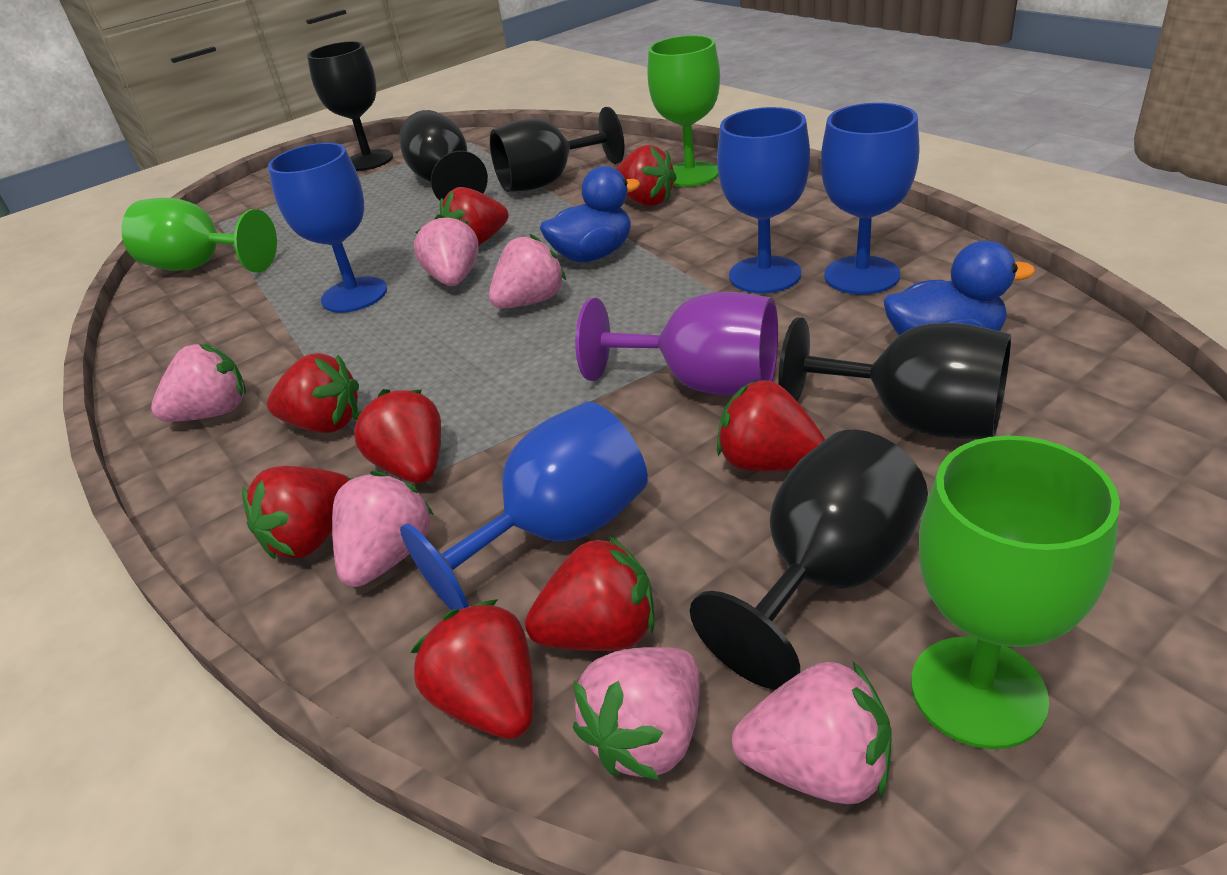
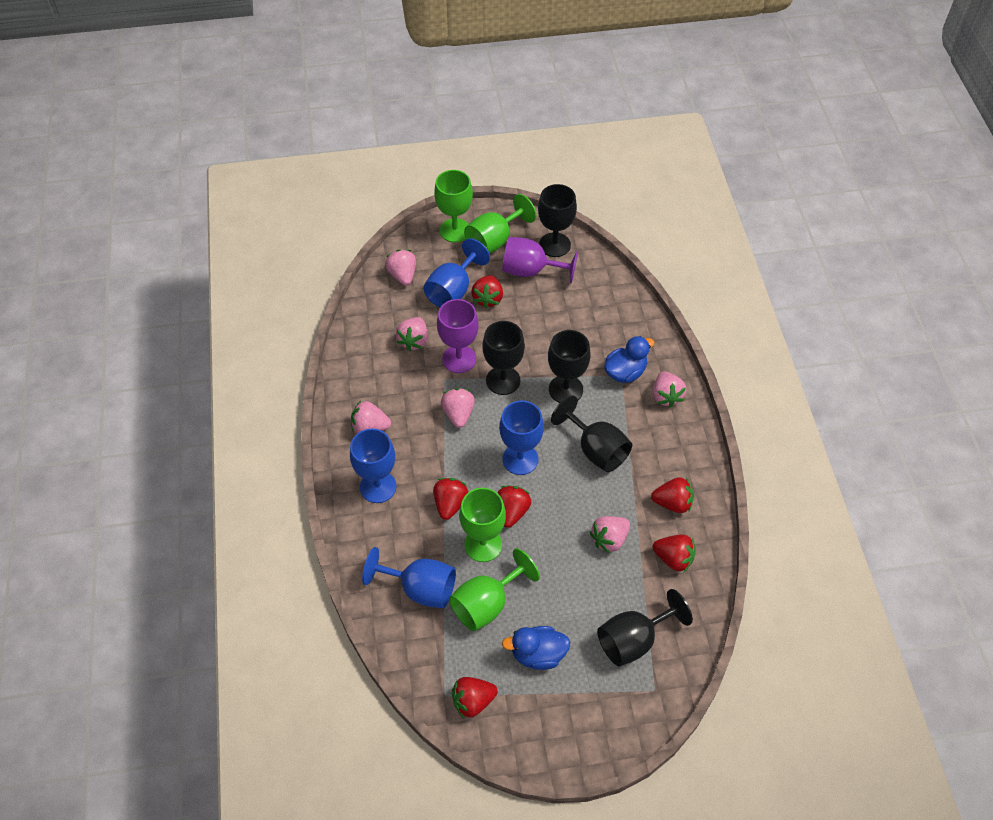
green goblet: 3 -> 4
purple goblet: 1 -> 2
red strawberry: 8 -> 6

